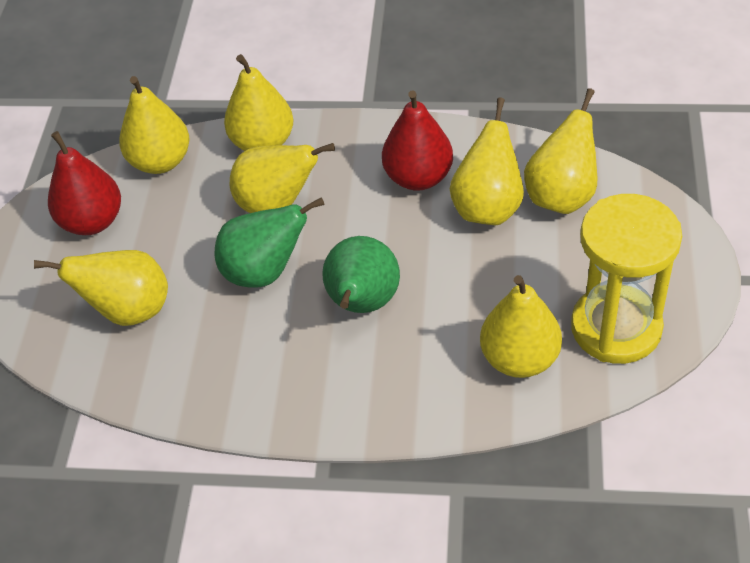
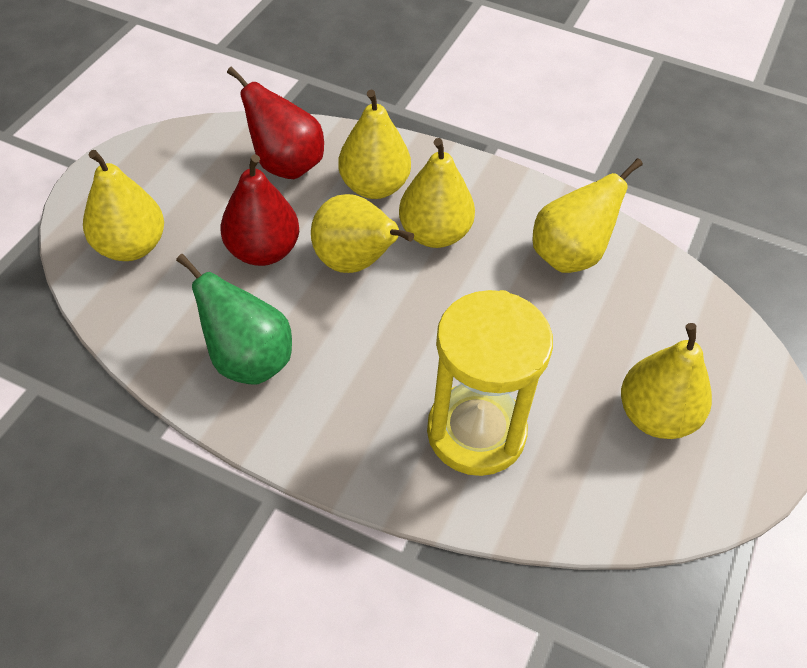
green pear: 2 -> 1
yellow pear: 7 -> 6

